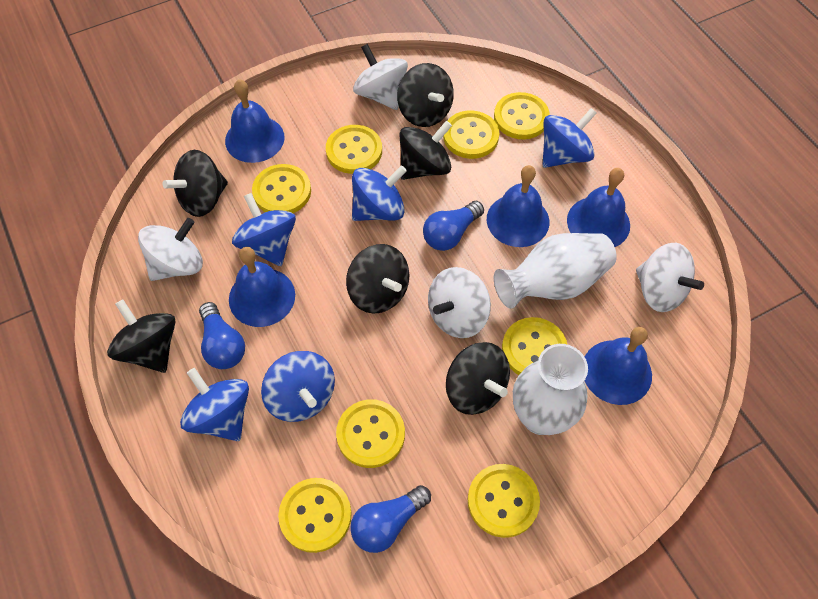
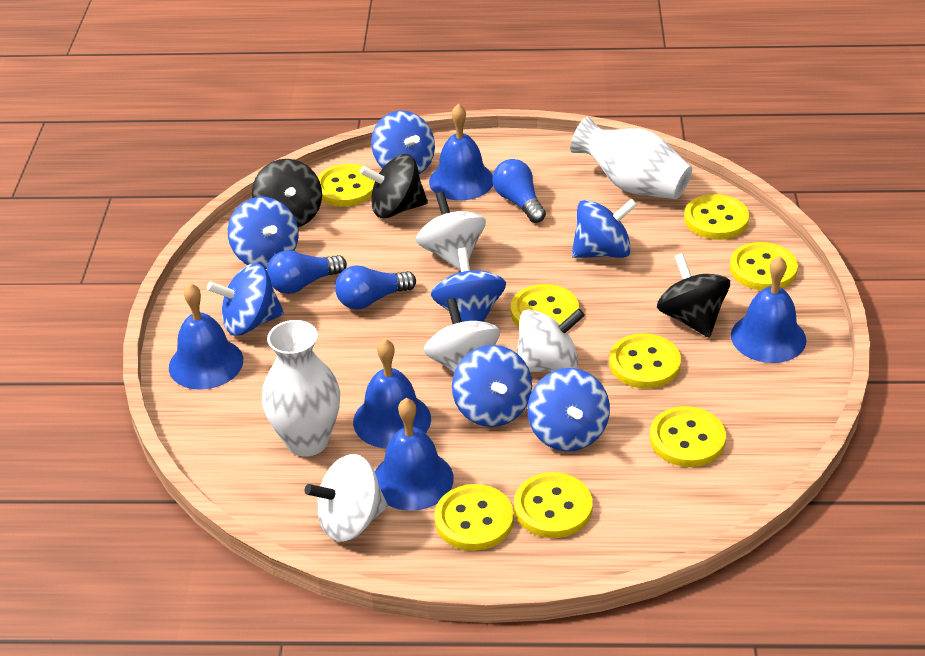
black spinning top: 6 -> 3
blue spinning top: 5 -> 7

